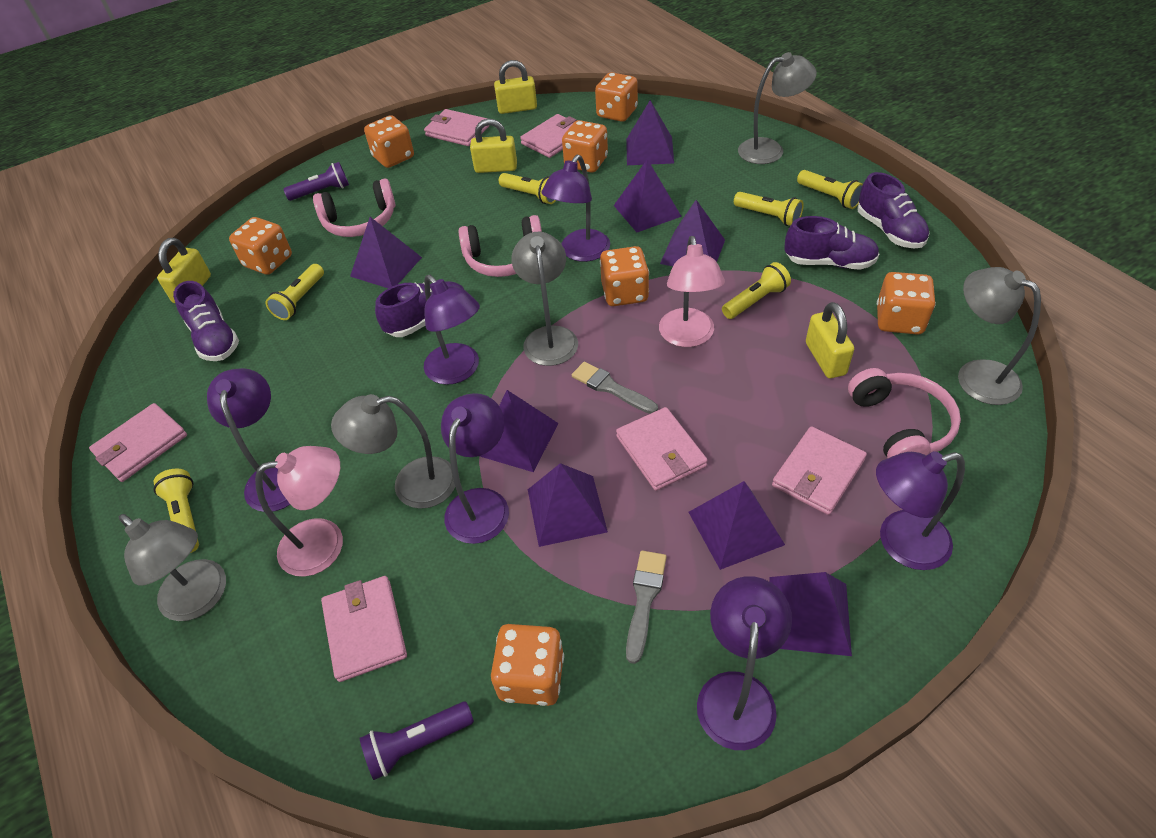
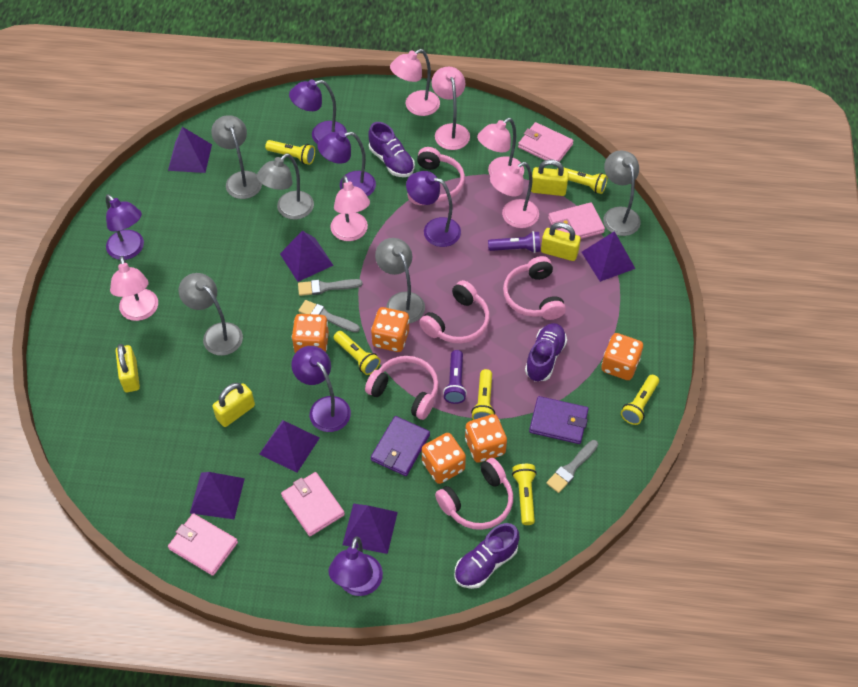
grey brush: 2 -> 3
orange dice: 7 -> 5
pink headphones: 3 -> 5
pink lamp: 2 -> 6
pink wallet: 6 -> 4
purple pyramid: 8 -> 6
purple shoe: 4 -> 3
purple wallet: 0 -> 2

